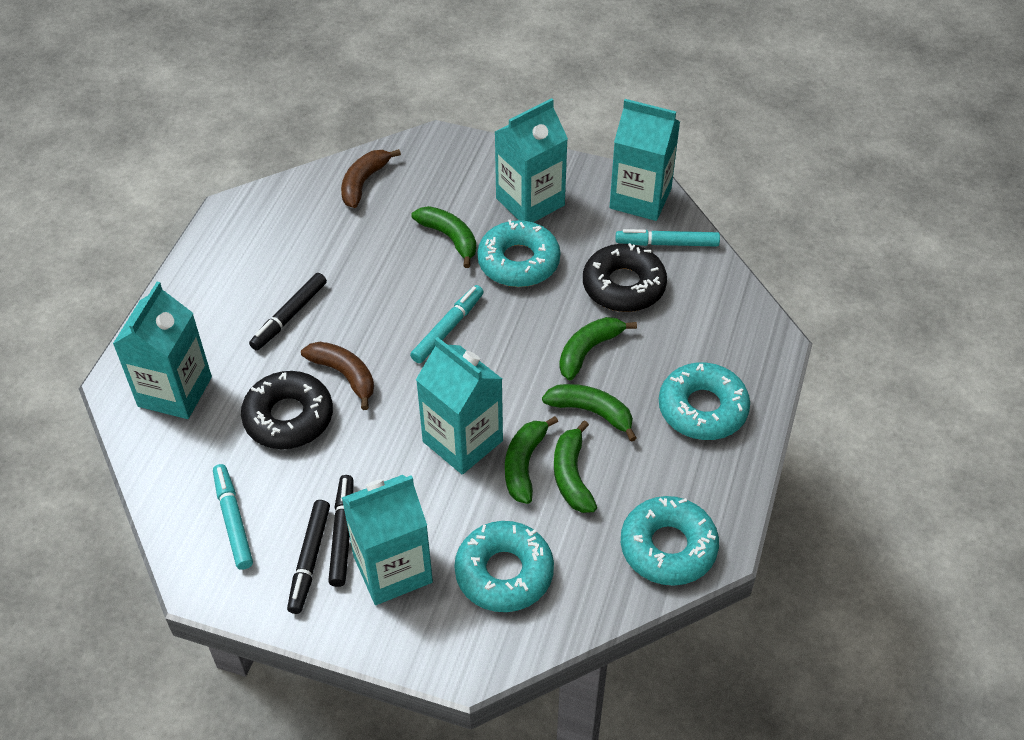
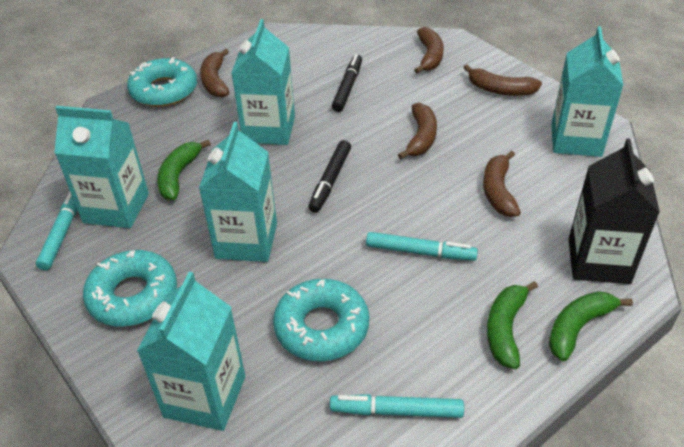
black carton: 0 -> 1
black donut: 2 -> 0
black marker: 3 -> 2
brown banana: 2 -> 5
green banana: 5 -> 3
turquoise donut: 4 -> 3

